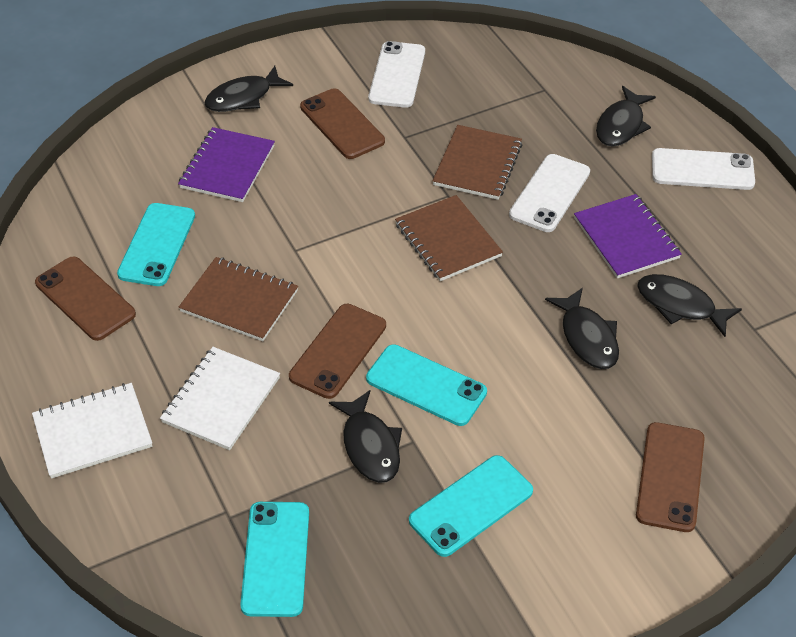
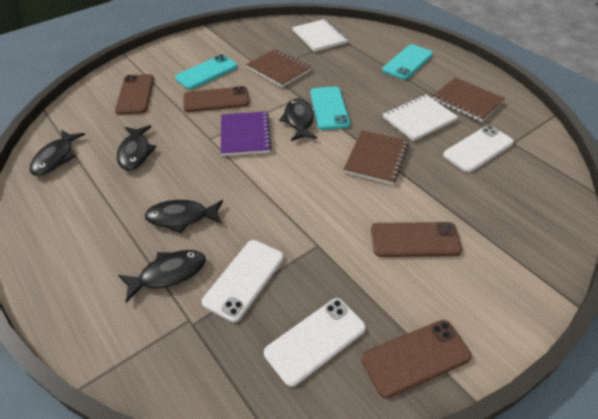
purple notebook: 2 -> 1
turquoise phone: 4 -> 3

